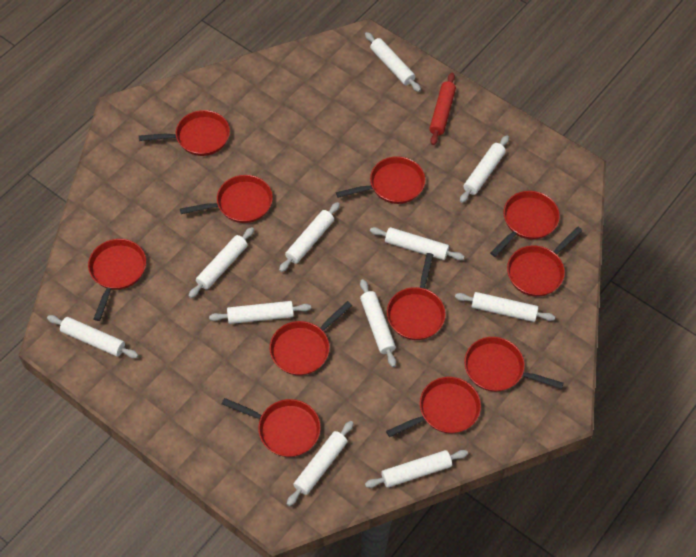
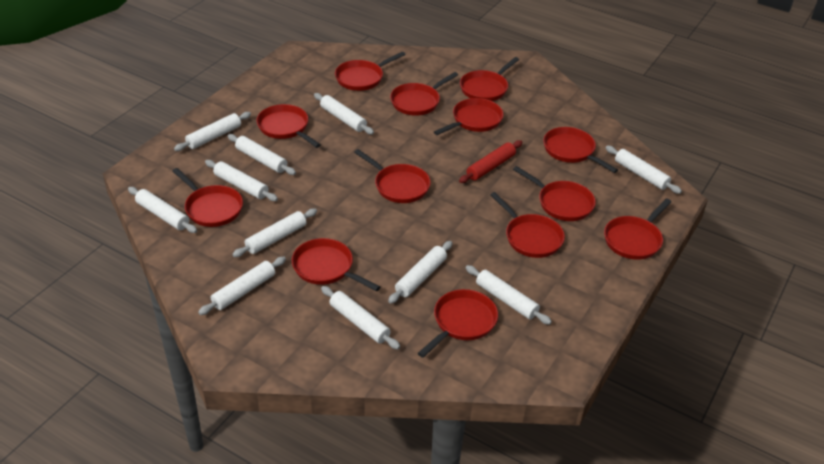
red pan: 11 -> 13

